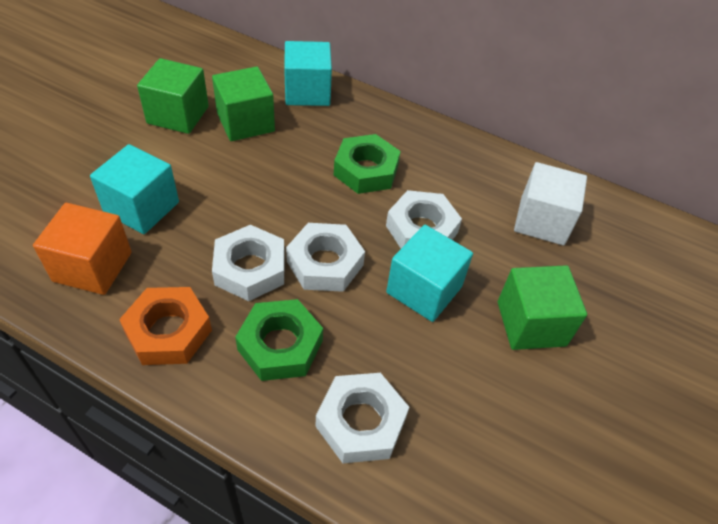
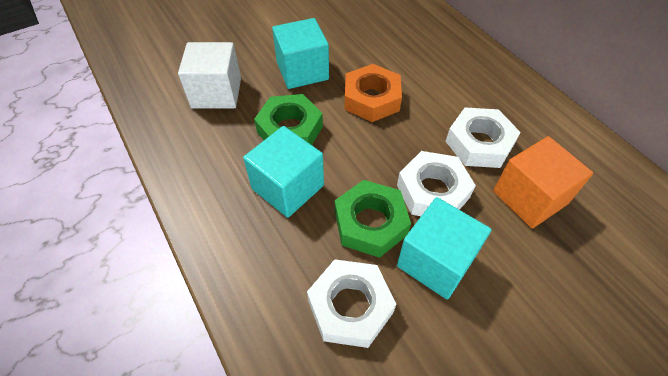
green cube: 3 -> 0
white nut: 4 -> 3

